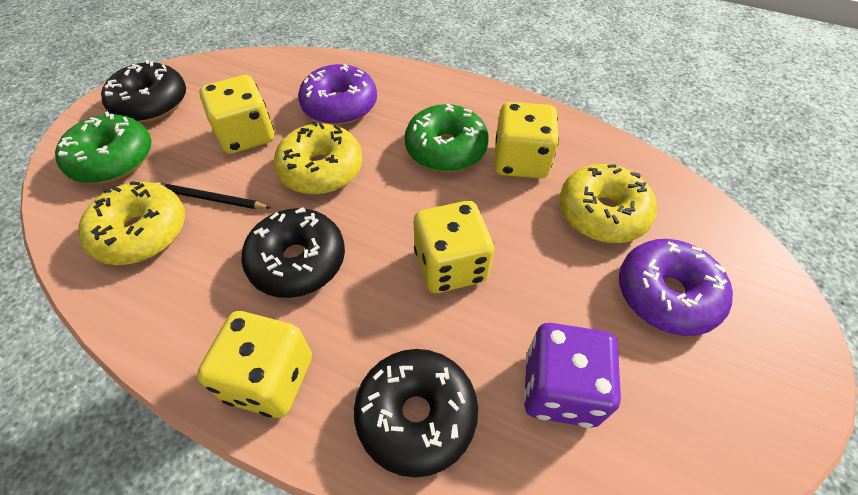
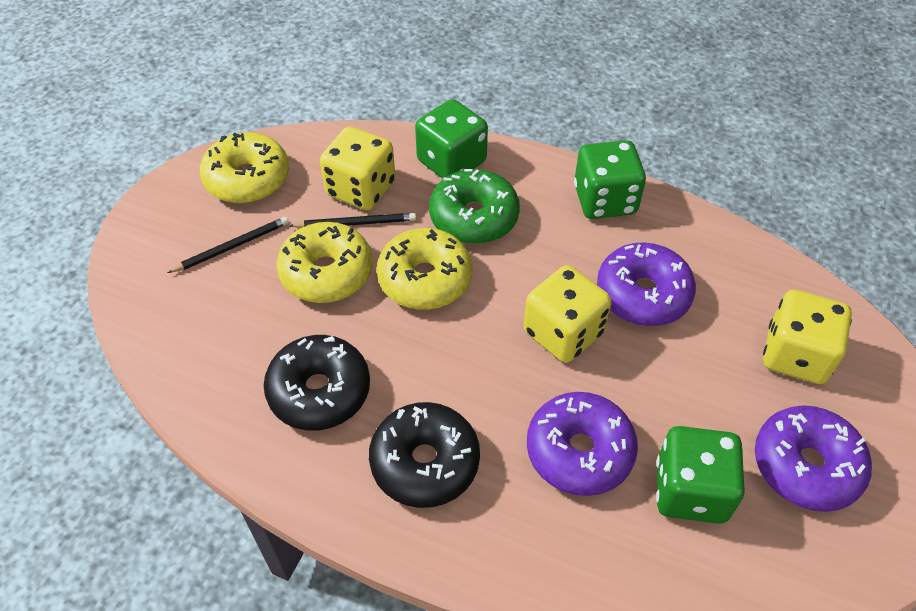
black donut: 3 -> 2
black pencil: 1 -> 2
green dice: 0 -> 3
green donut: 2 -> 1
purple dice: 1 -> 0
purple donut: 2 -> 3
yellow dice: 4 -> 3

